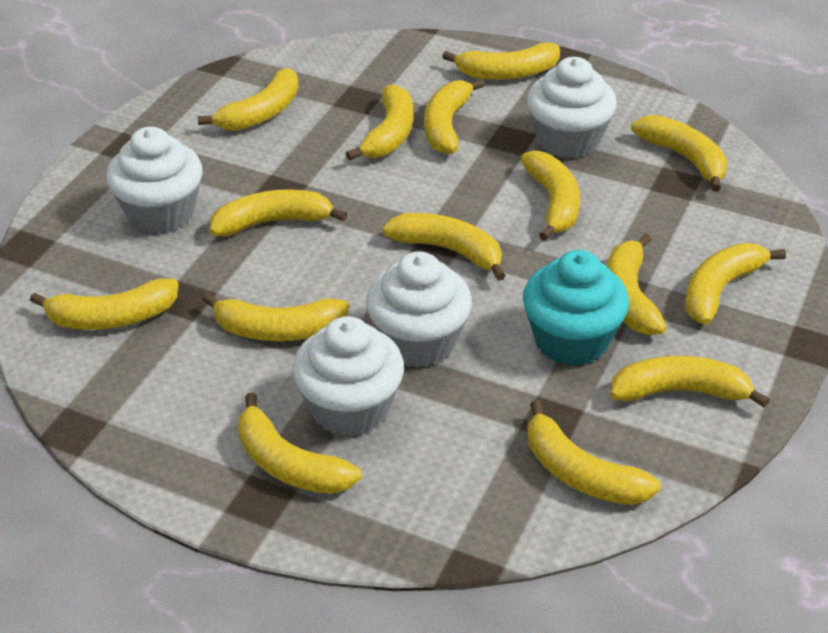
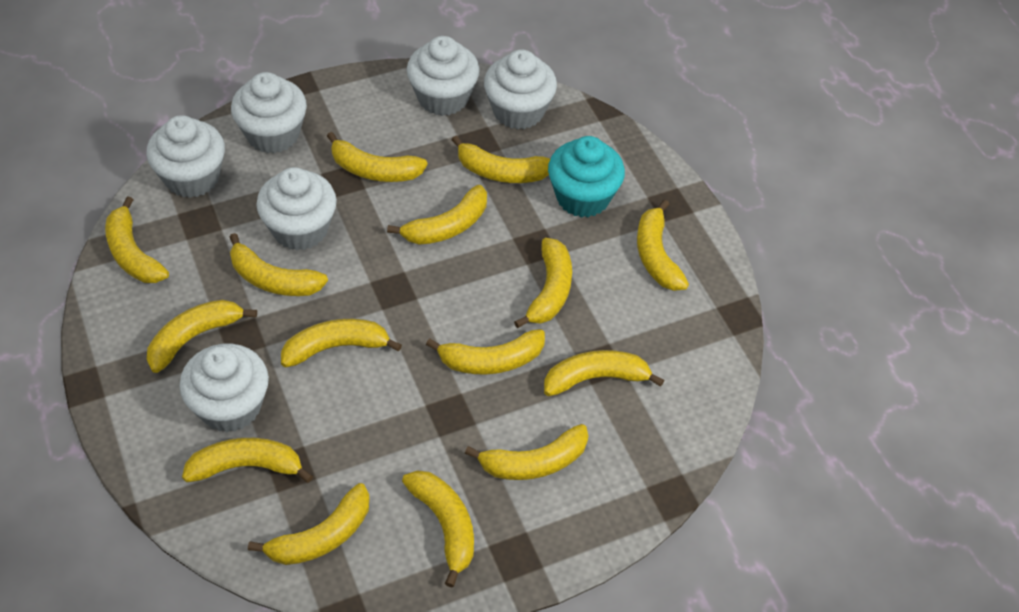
white cupcake: 4 -> 6

